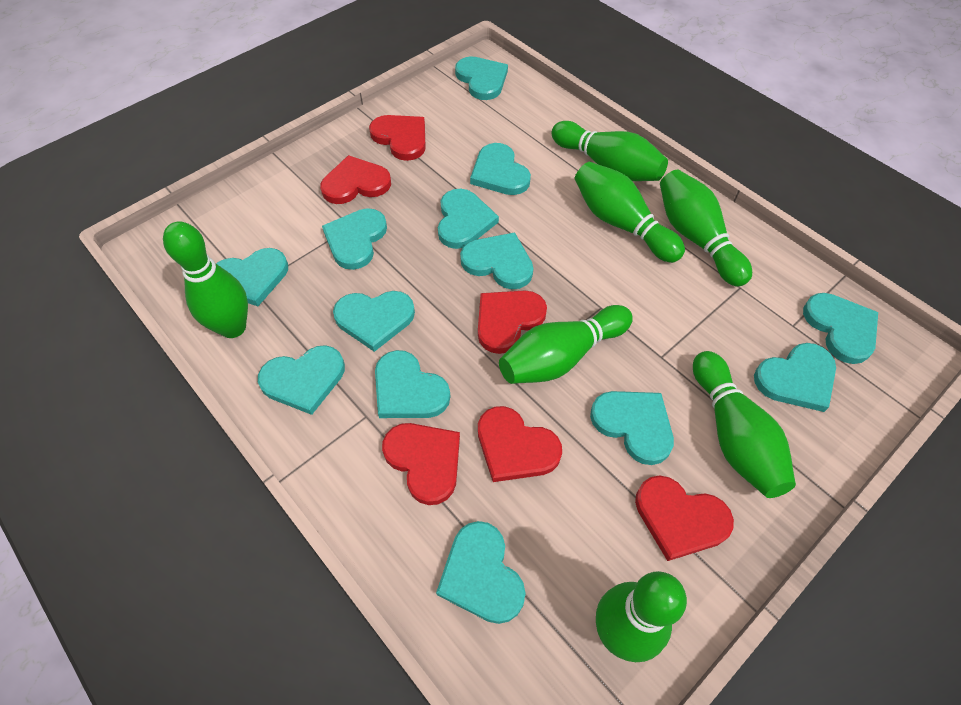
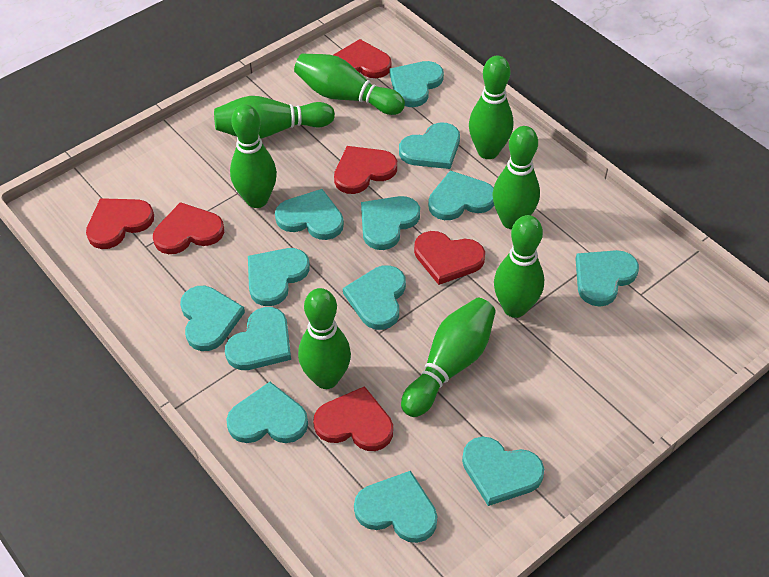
green bowling pin: 7 -> 8

